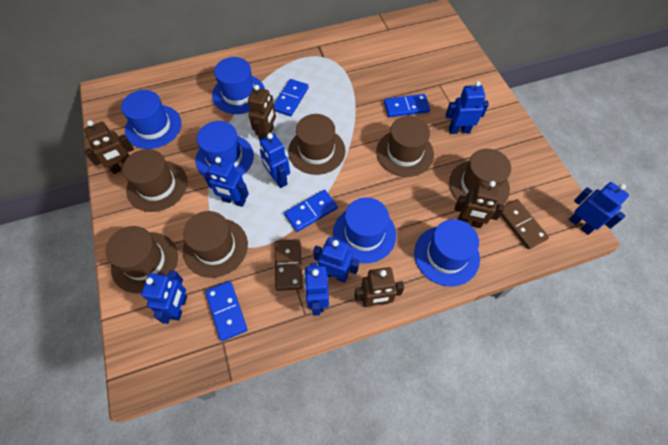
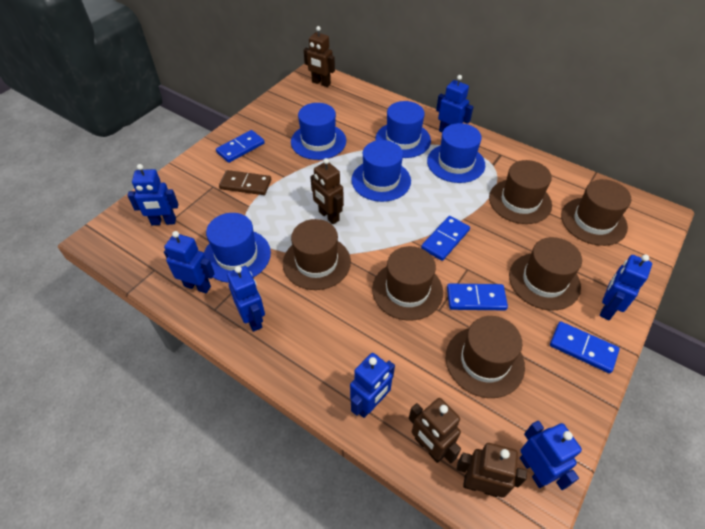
brown domino: 2 -> 1

